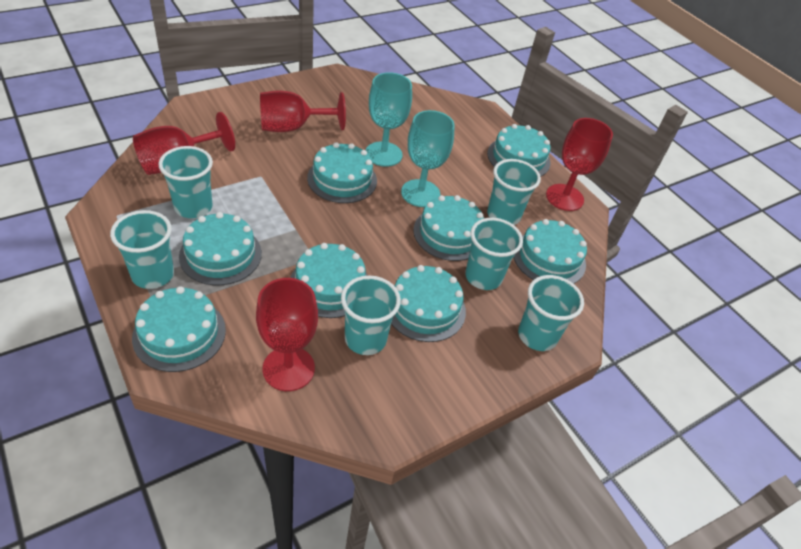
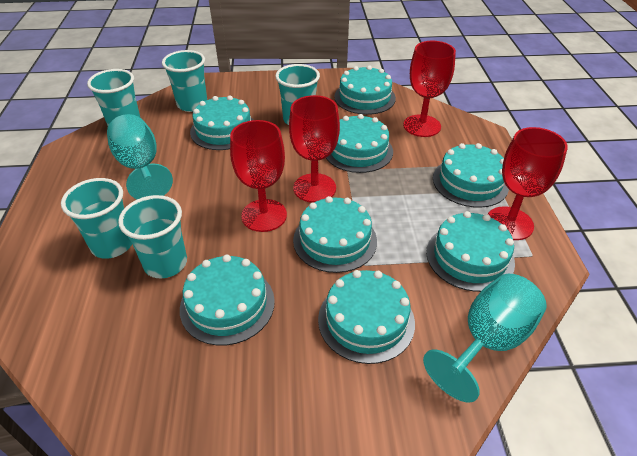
turquoise cup: 6 -> 5

